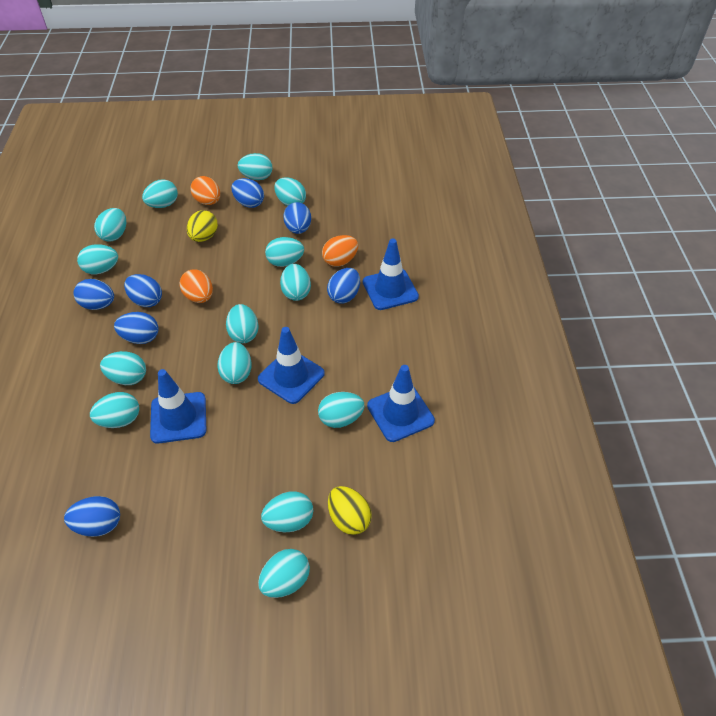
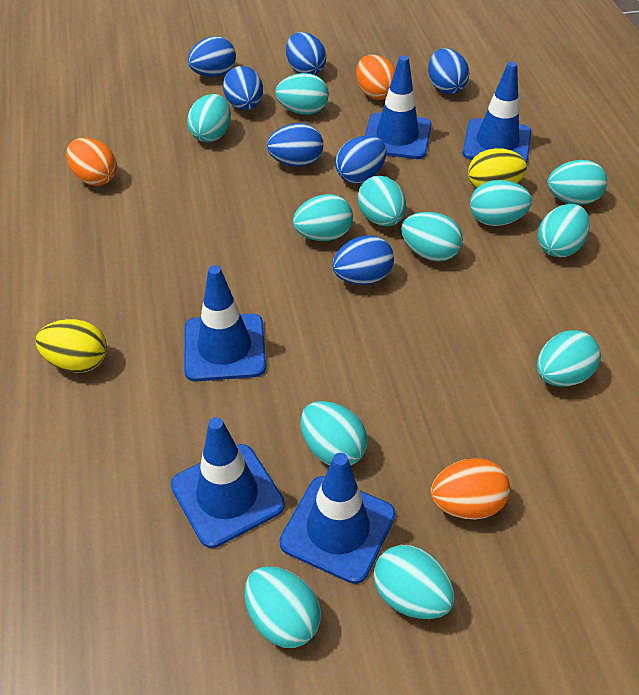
blue traffic cone: 4 -> 5
turquoise egg: 14 -> 12

